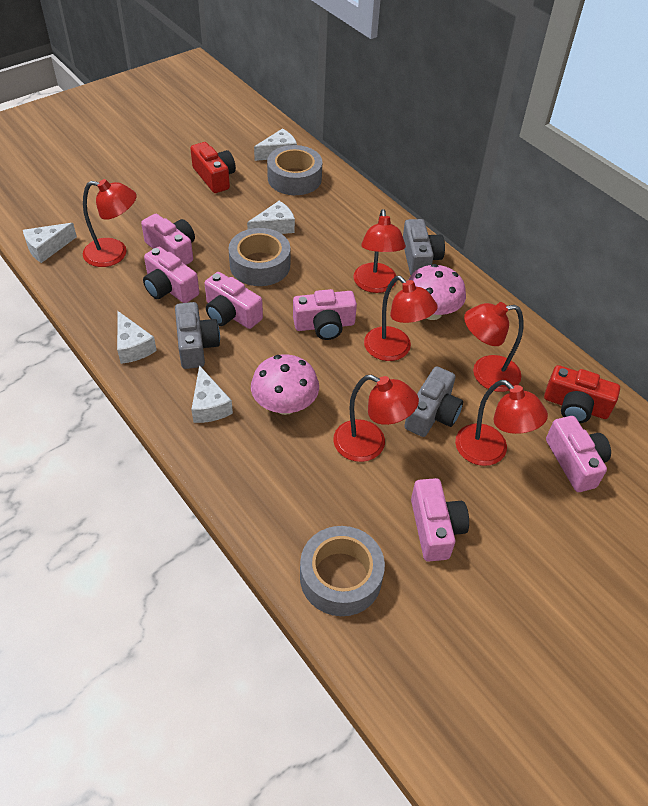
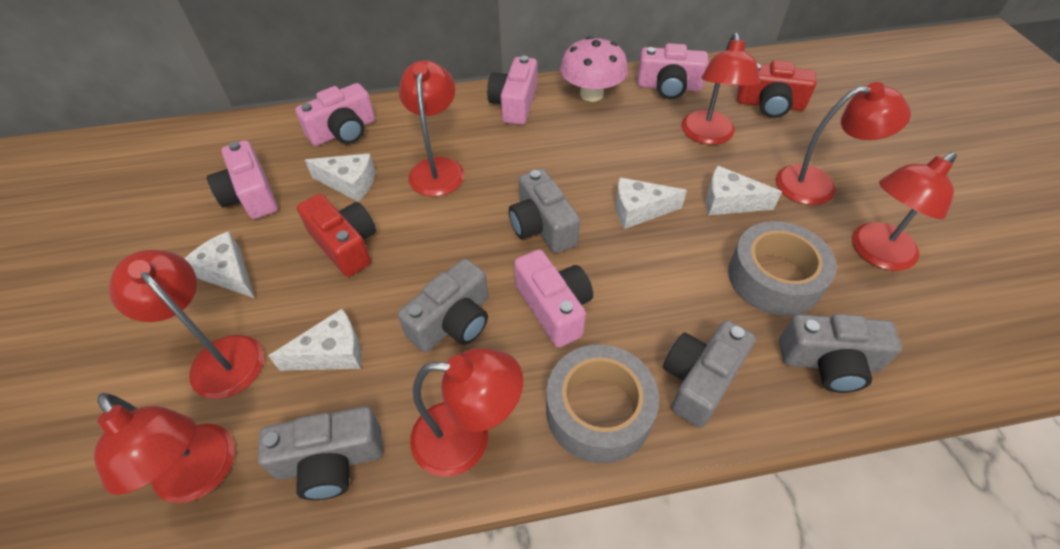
grey camera: 3 -> 5
grey tape: 3 -> 2
pink camera: 6 -> 5
pink mushroom: 2 -> 1
red lamp: 6 -> 7

